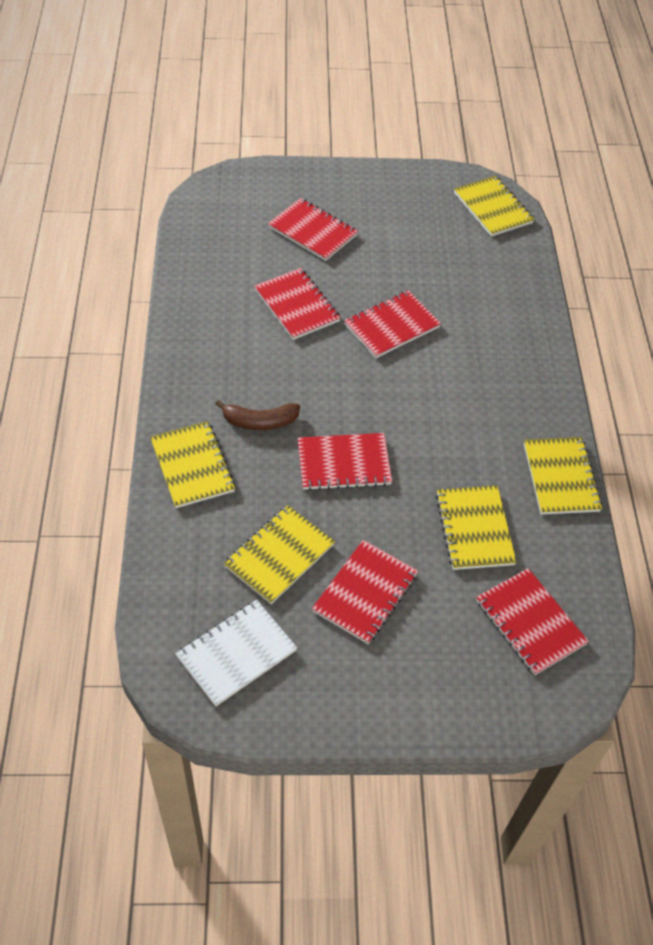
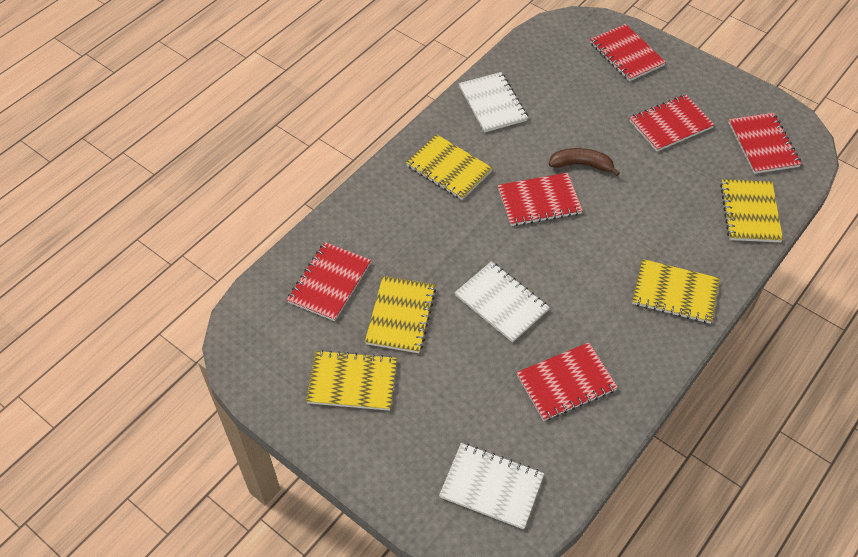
white notebook: 1 -> 3

